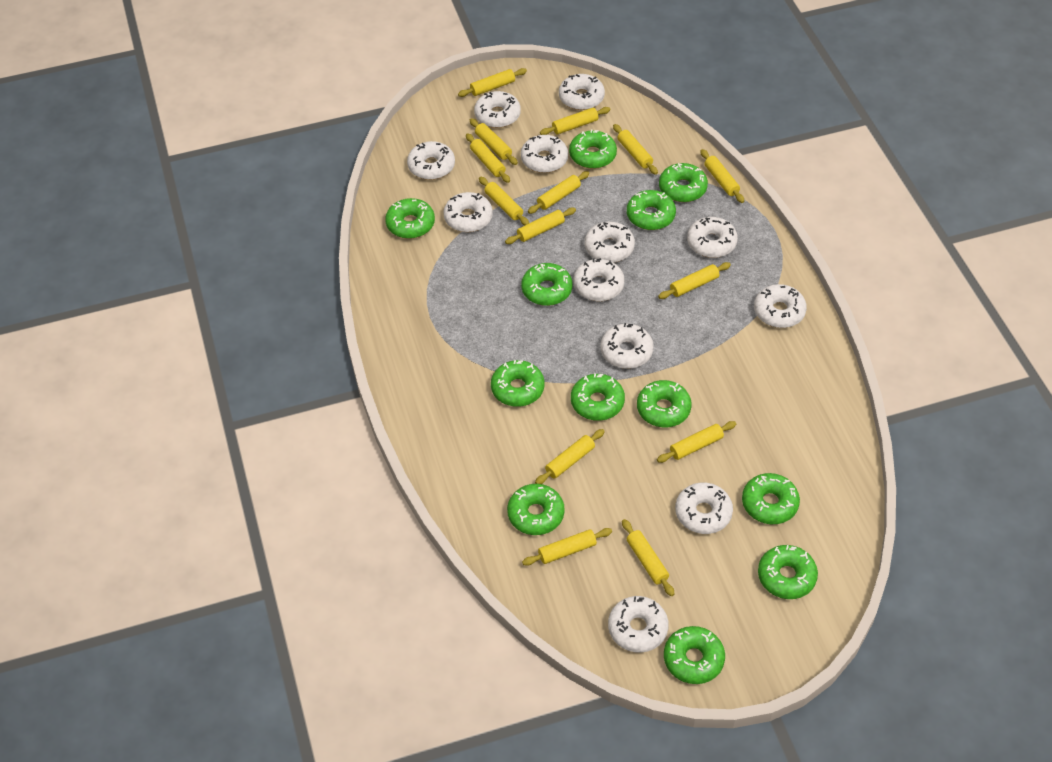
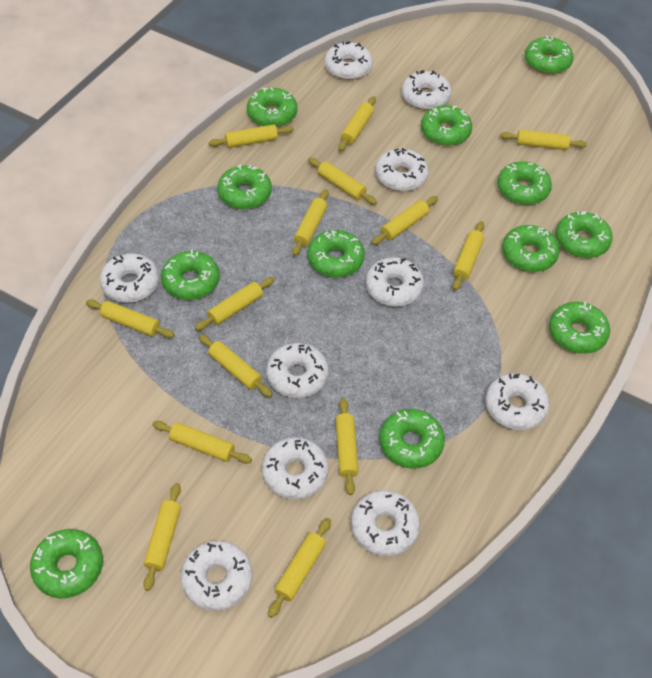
white donut: 12 -> 10

